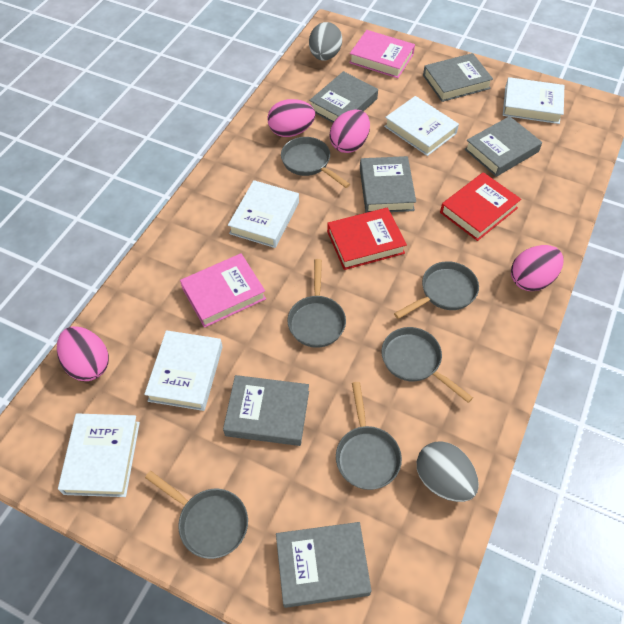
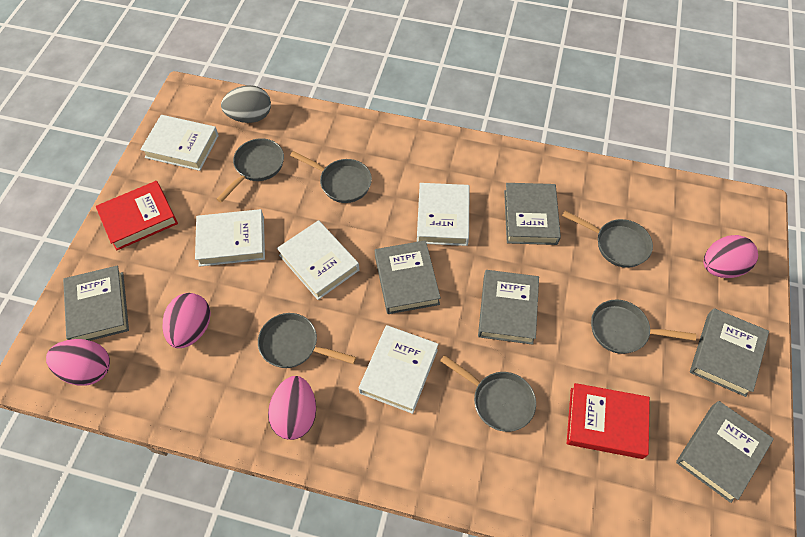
grey egg: 2 -> 1
pink book: 2 -> 0

